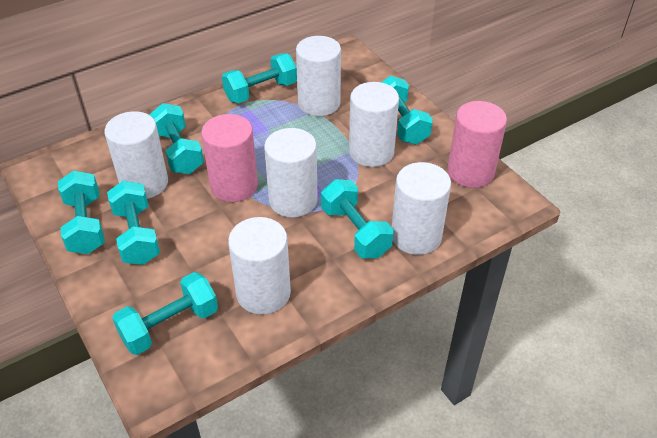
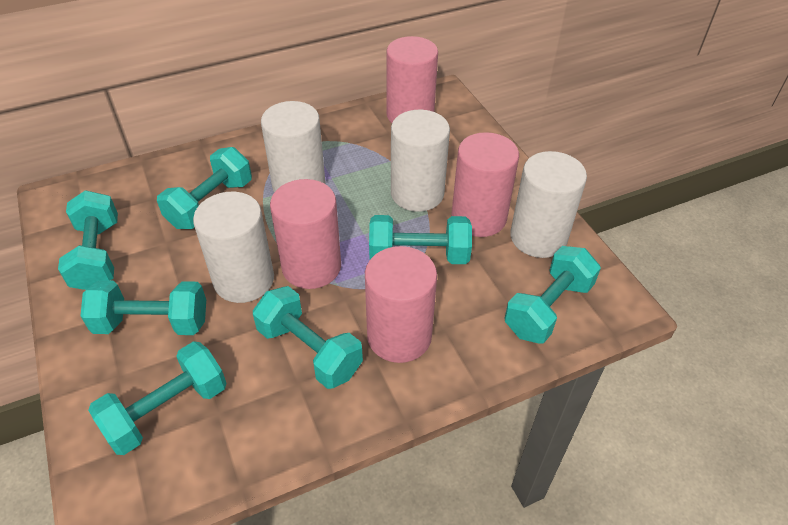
pink cylinder: 2 -> 4
white cylinder: 6 -> 4

